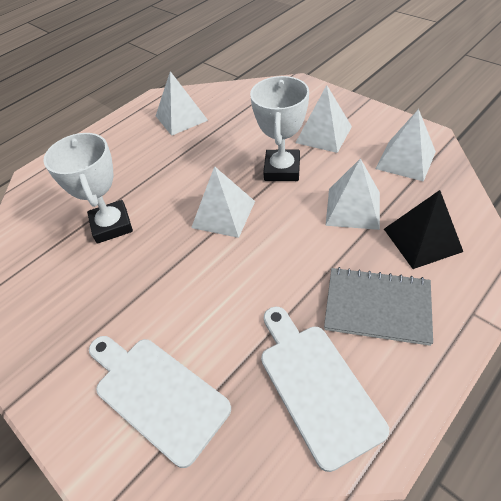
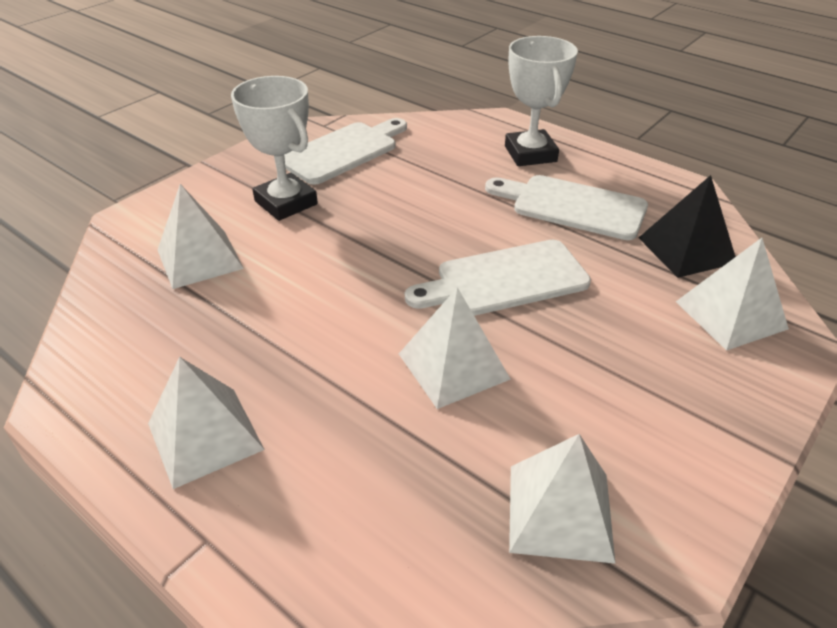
grey notebook: 1 -> 0
white cutting board: 2 -> 3

